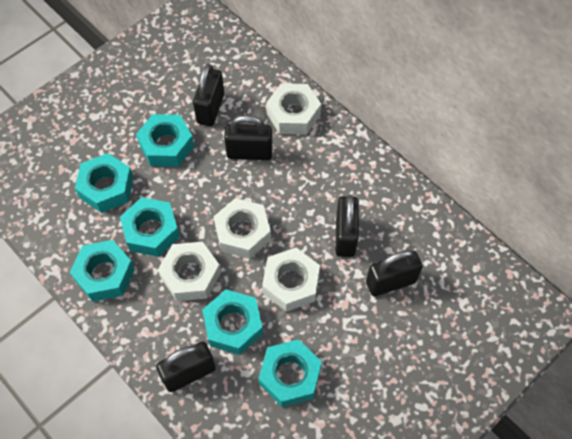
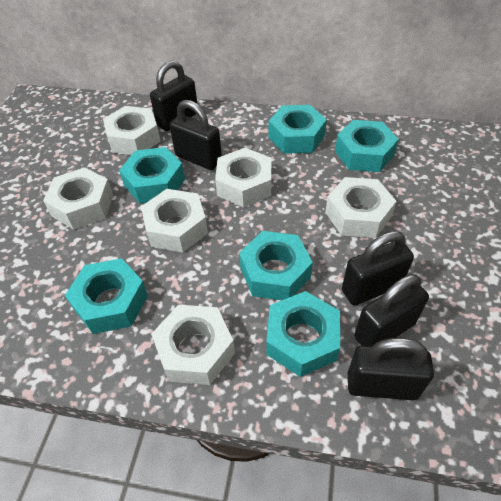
white nut: 4 -> 6

